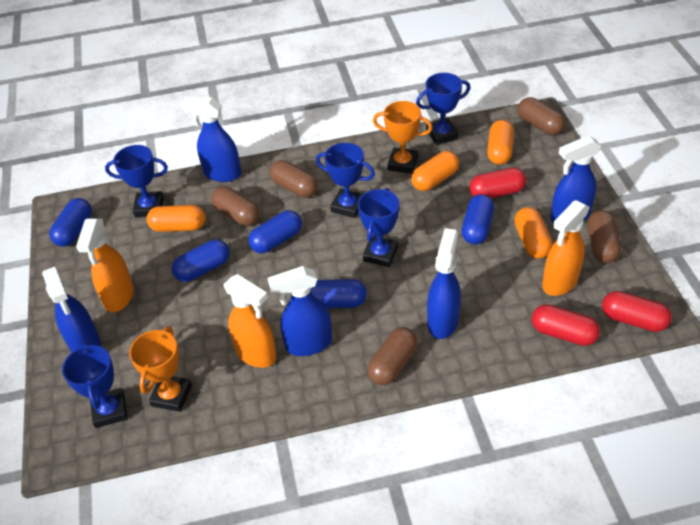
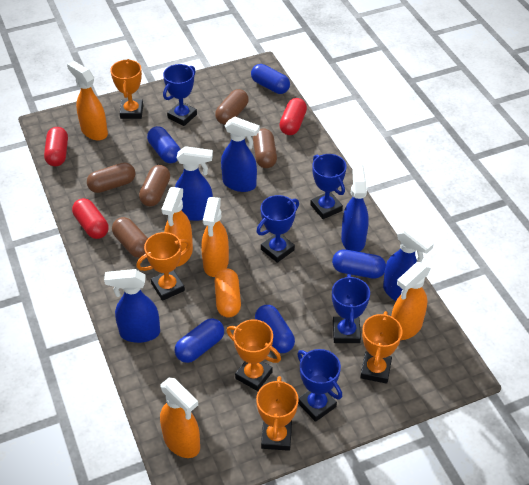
orange capsule: 4 -> 1
orange spray bottle: 3 -> 5
orange trophy: 2 -> 5

